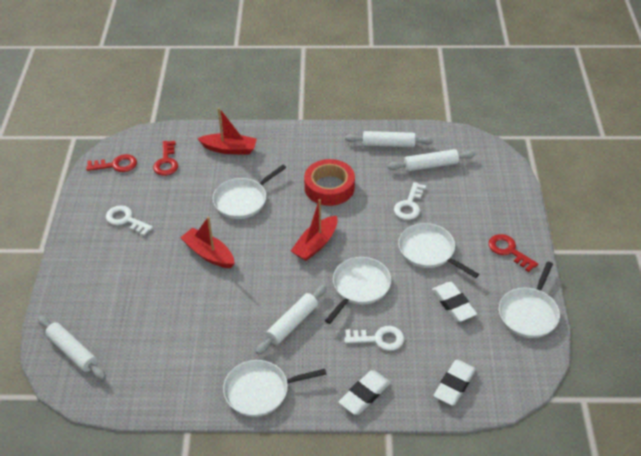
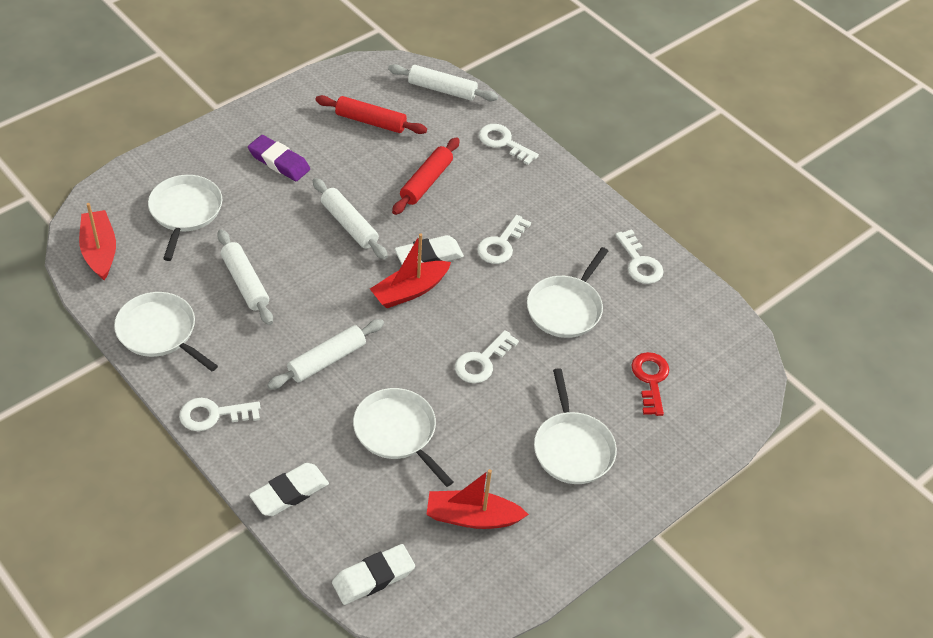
purple eraser: 0 -> 1
red key: 3 -> 1
red rolling pin: 0 -> 2
red tape: 1 -> 0
white key: 3 -> 5

